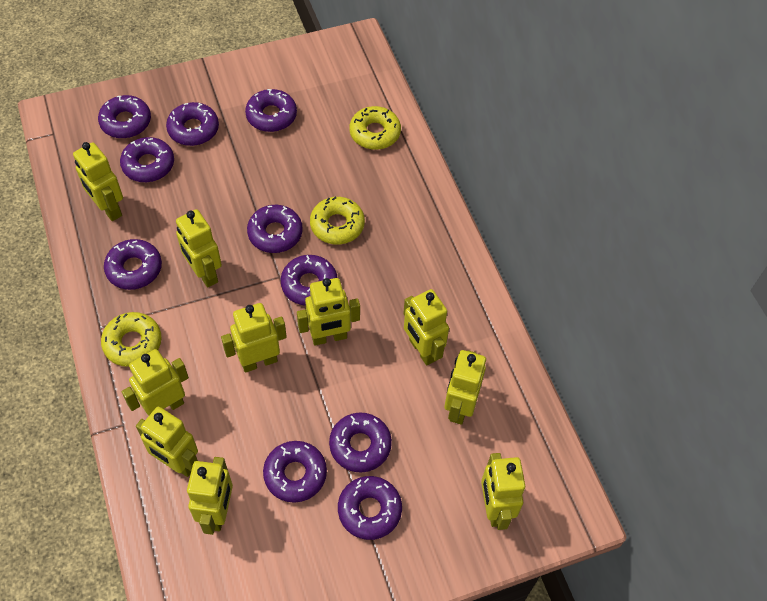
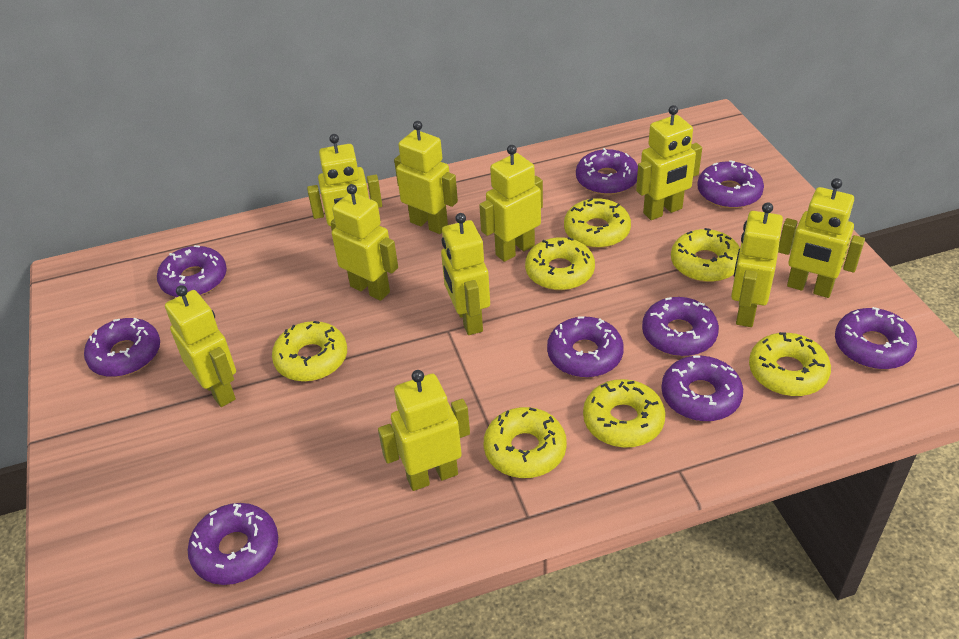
purple donut: 10 -> 9
yellow donut: 3 -> 7

